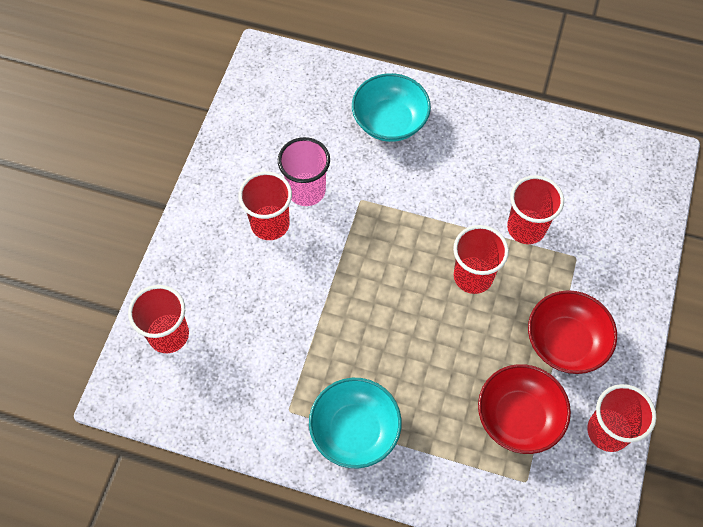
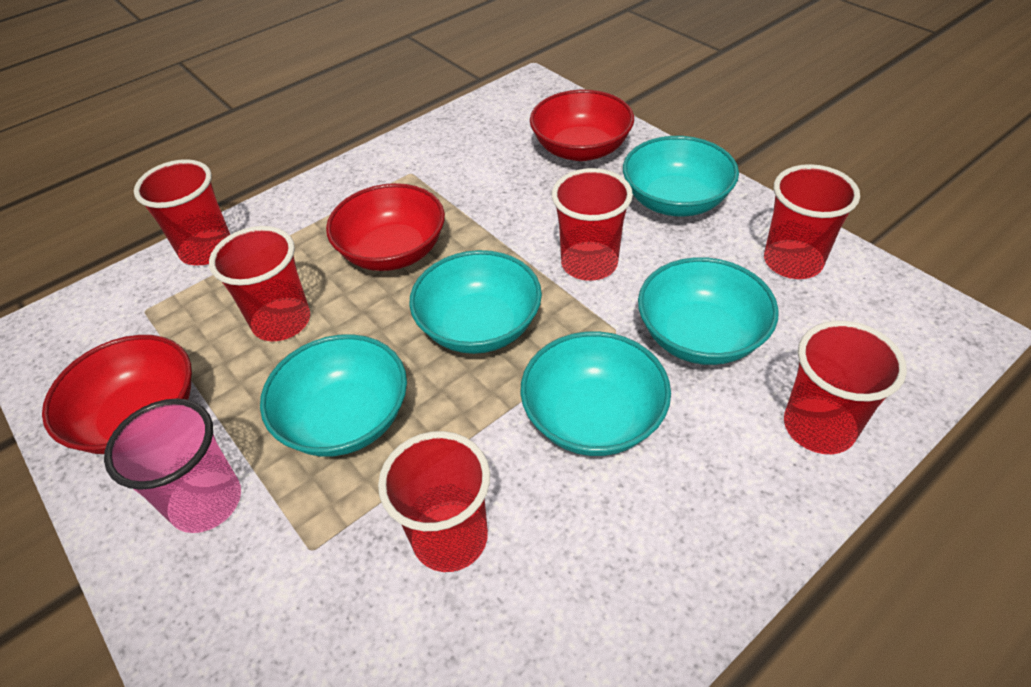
red bowl: 2 -> 3
red cup: 5 -> 6
turquoise bowl: 2 -> 5

